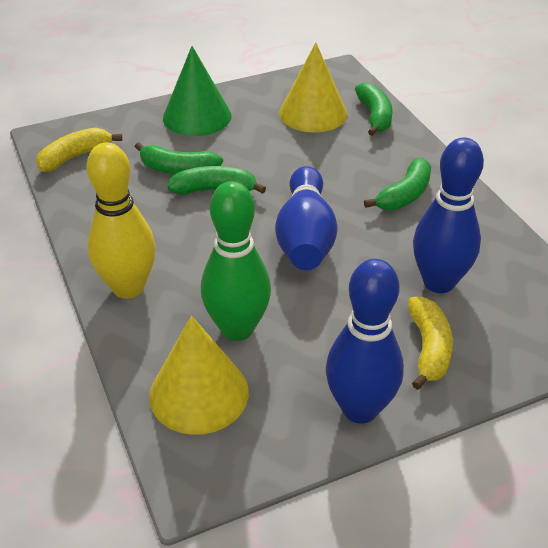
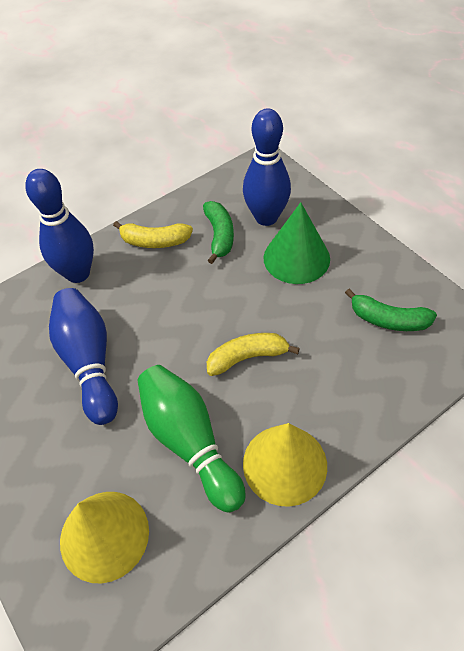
green banana: 4 -> 2
yellow bowling pin: 1 -> 0

